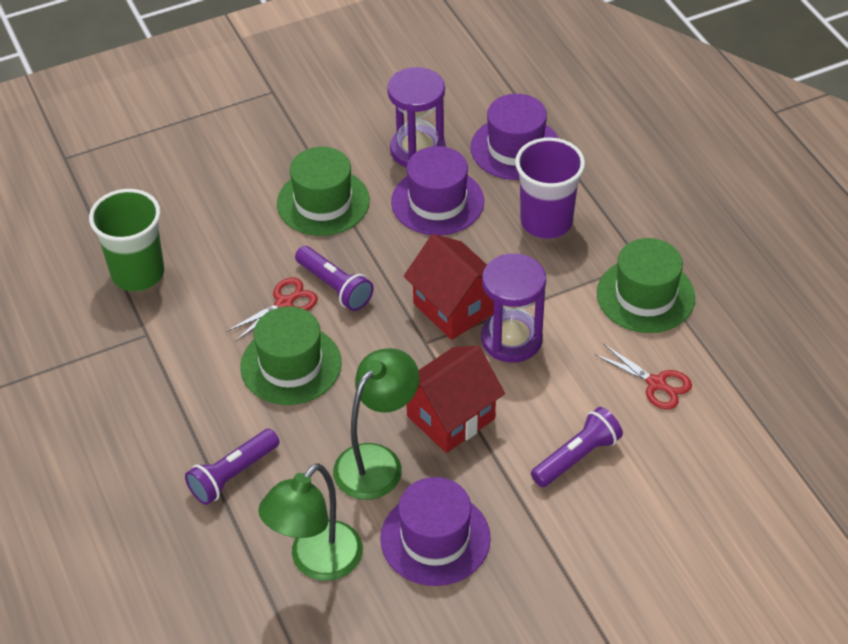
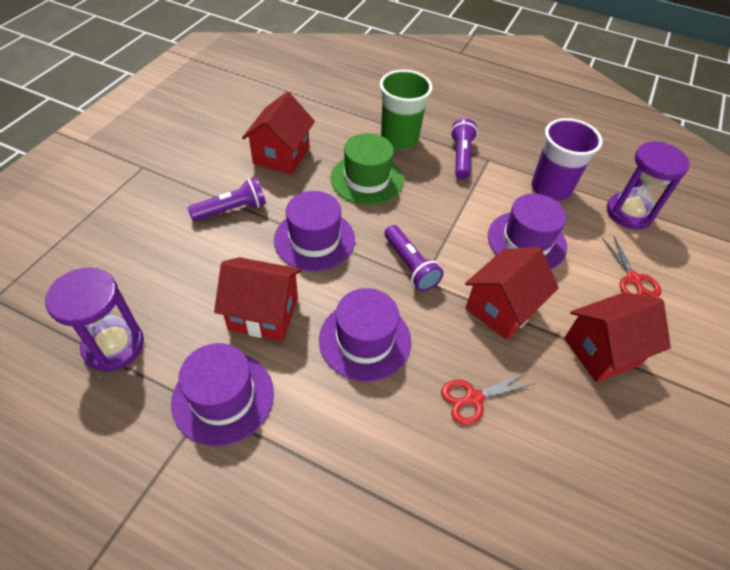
green hat: 3 -> 1
green lamp: 2 -> 0
purple hat: 3 -> 4
red house: 2 -> 4

